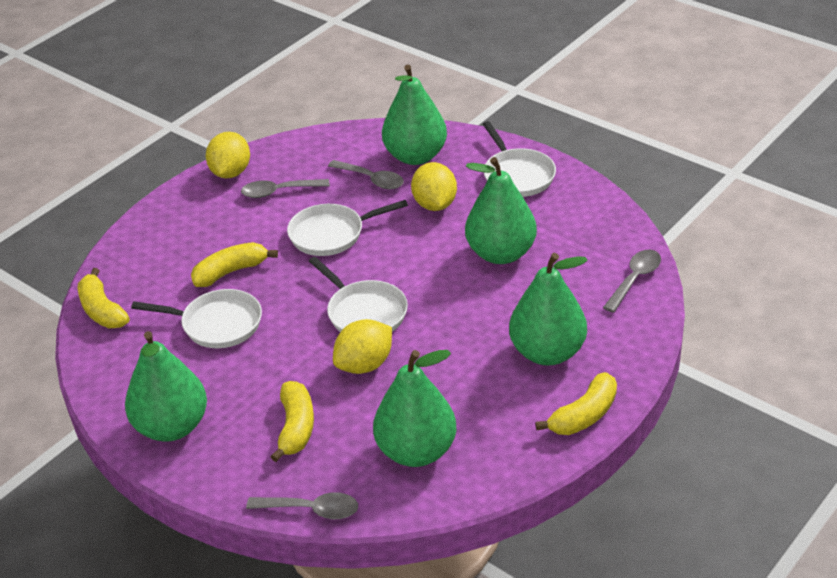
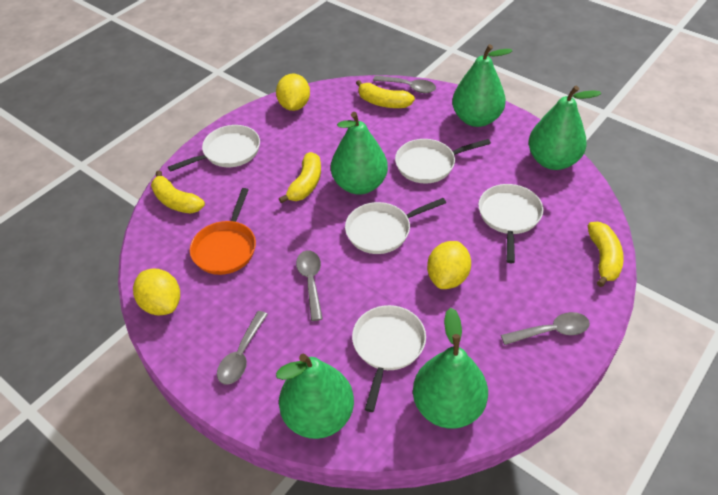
orange pan: 0 -> 1
white pan: 4 -> 5

